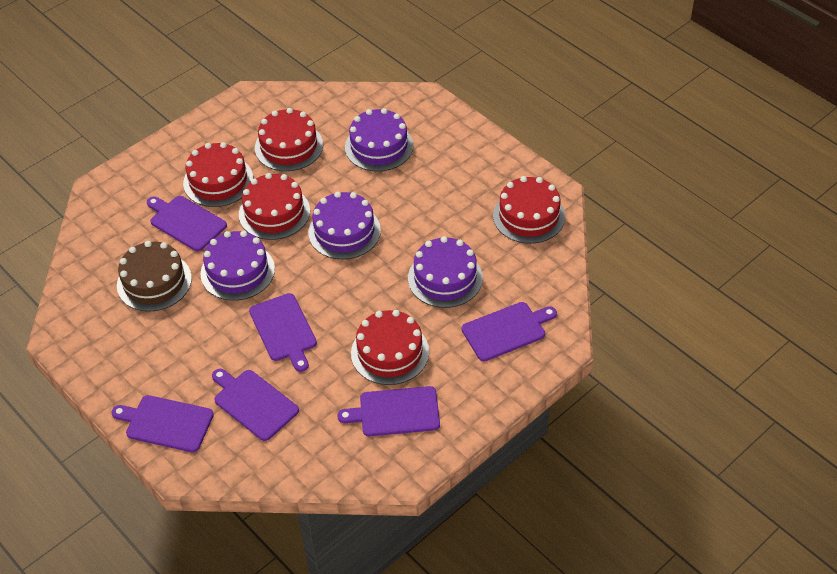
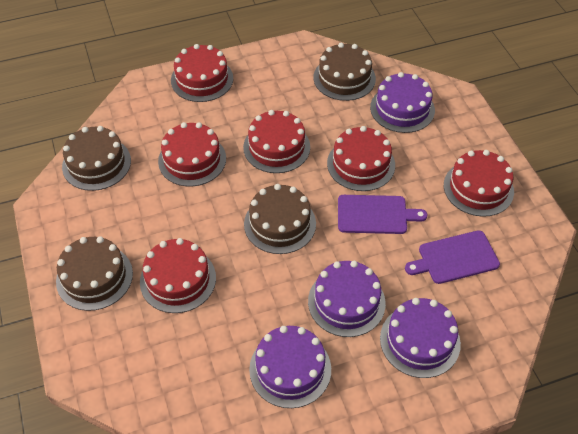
brown cake: 1 -> 4
purple cutting board: 6 -> 2
red cake: 5 -> 6

